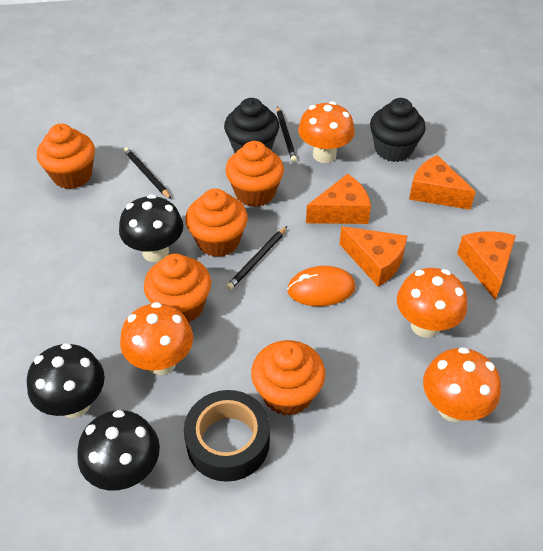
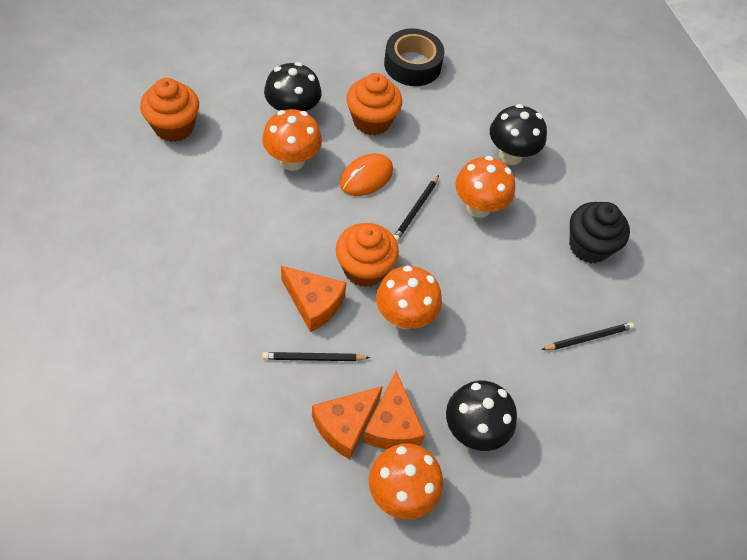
black cupcake: 2 -> 1
orange cheese: 4 -> 3
orange cupcake: 5 -> 3

